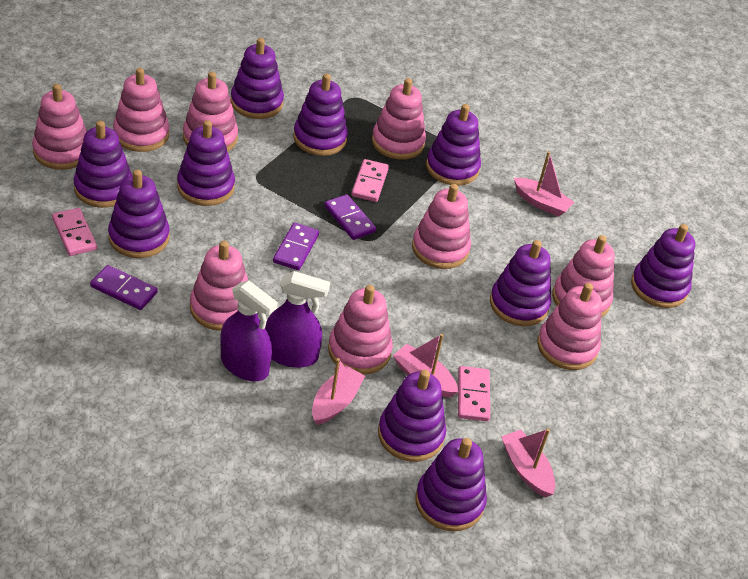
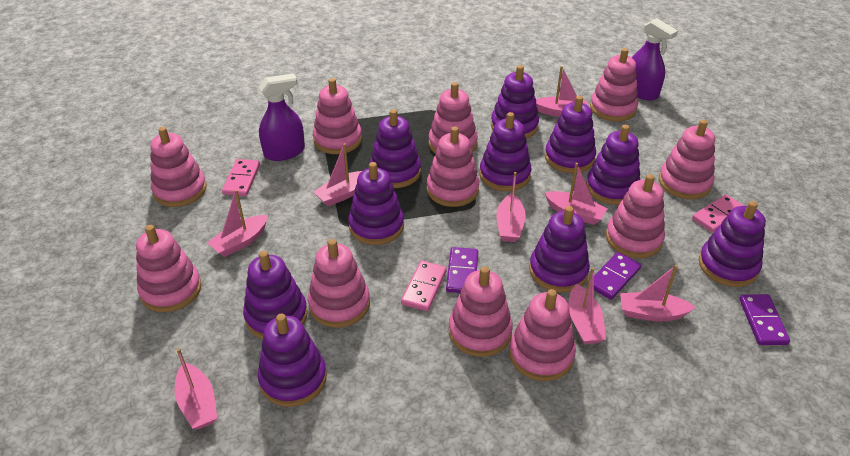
pink boat: 4 -> 8
pink stacking toy: 9 -> 11

